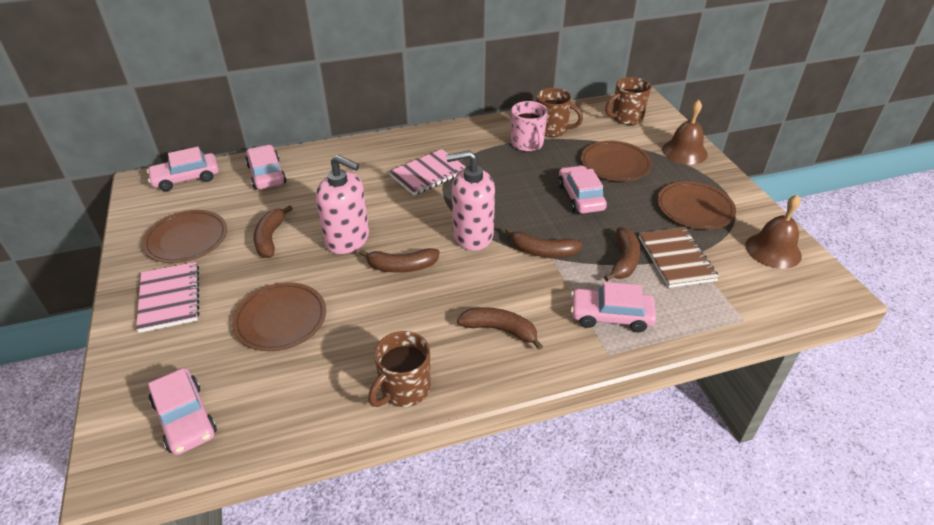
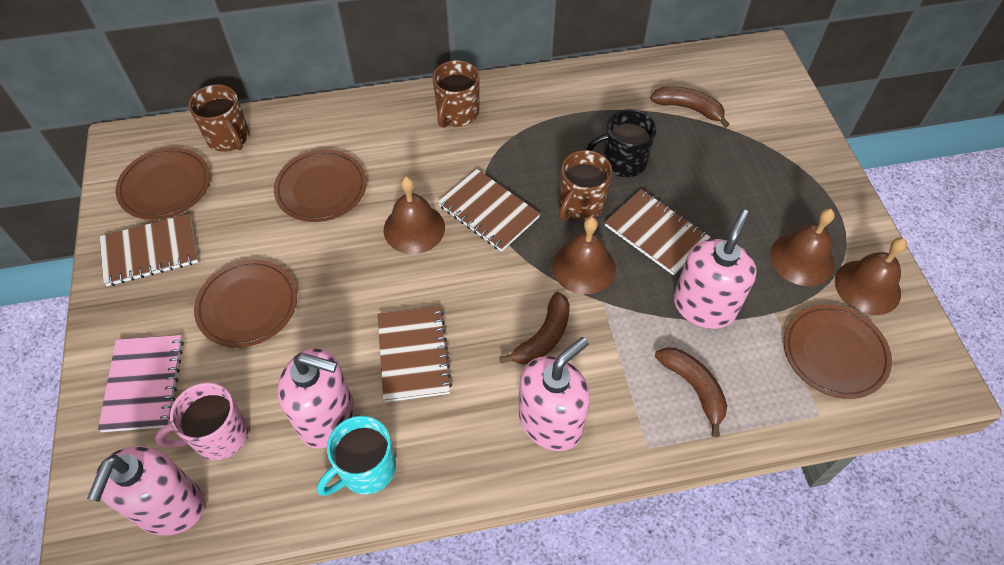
black mug: 0 -> 1
brown banana: 5 -> 3
brown bell: 2 -> 4
brown notebook: 1 -> 4
pink car: 5 -> 0
pink notebook: 2 -> 1
pink soap dispenser: 2 -> 4
turquoise mug: 0 -> 1

